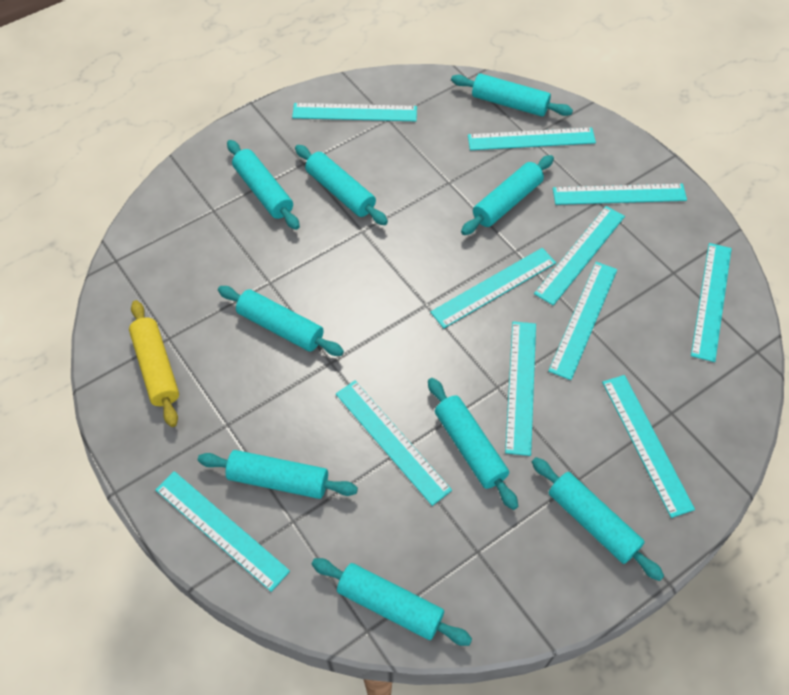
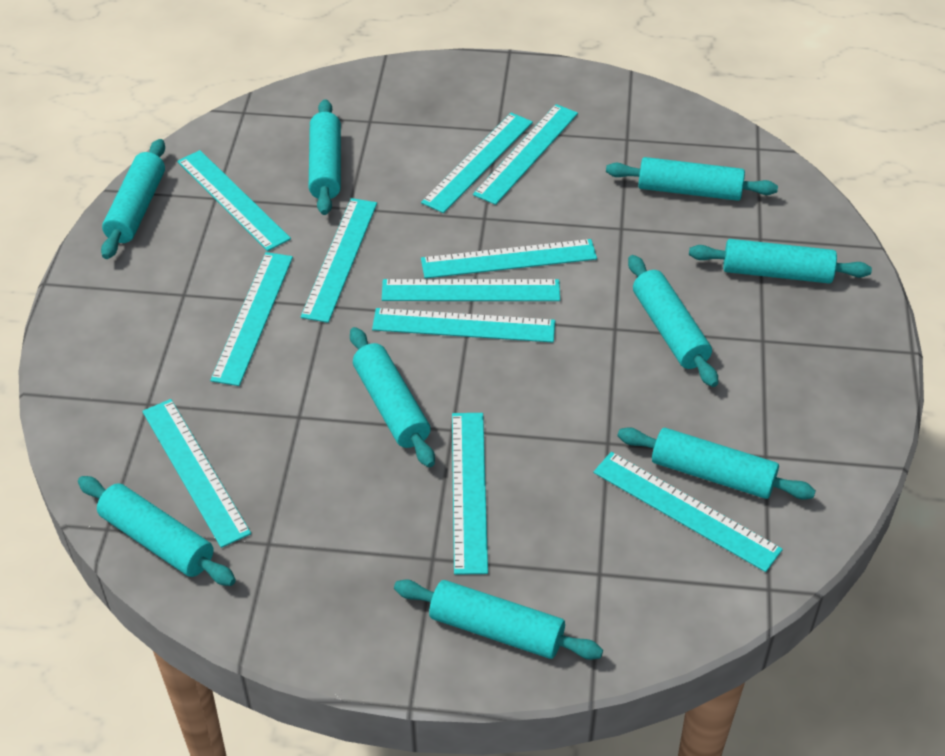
yellow rolling pin: 1 -> 0

